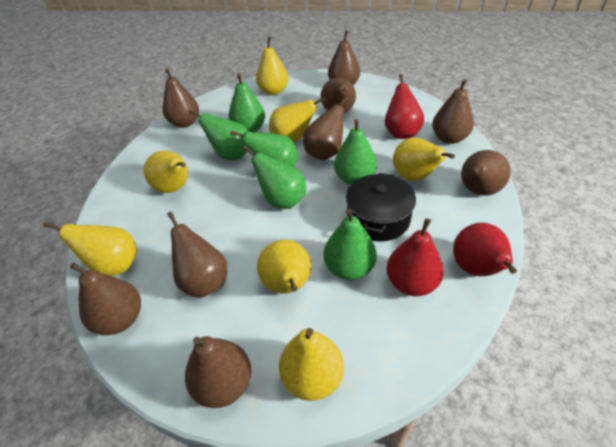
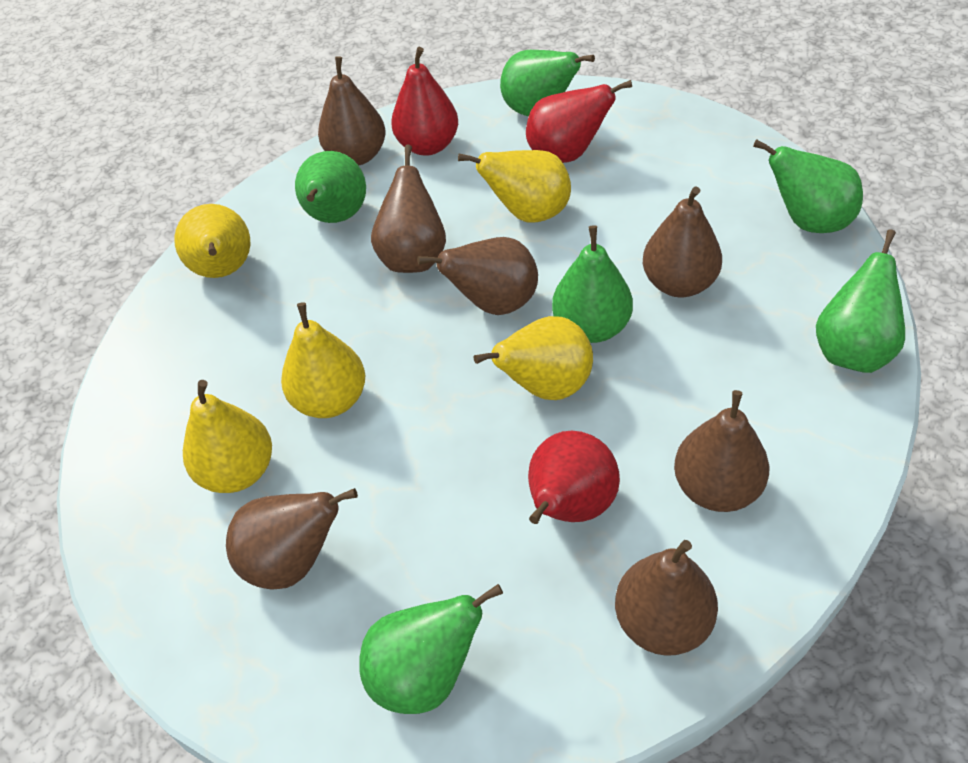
black pot: 1 -> 0
brown pear: 9 -> 7
yellow pear: 7 -> 5

